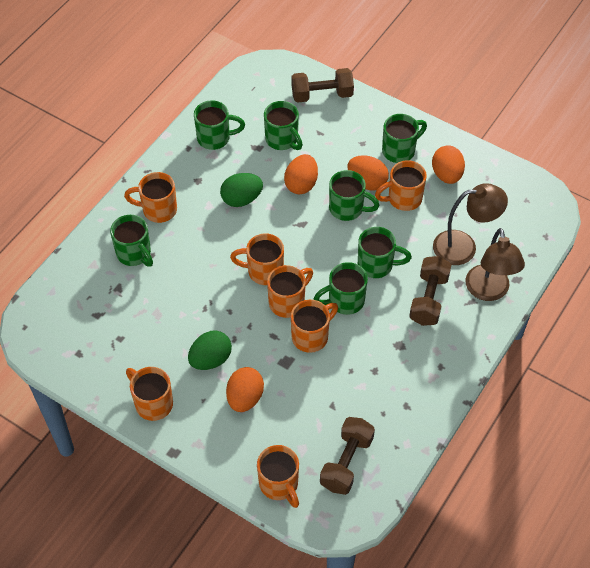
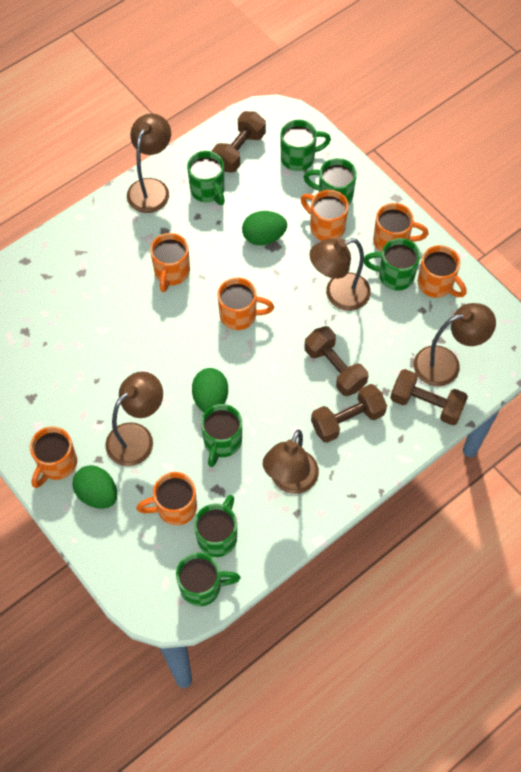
brown dumbbell: 3 -> 4
brown lamp: 2 -> 5
green egg: 2 -> 3
orange egg: 4 -> 0

